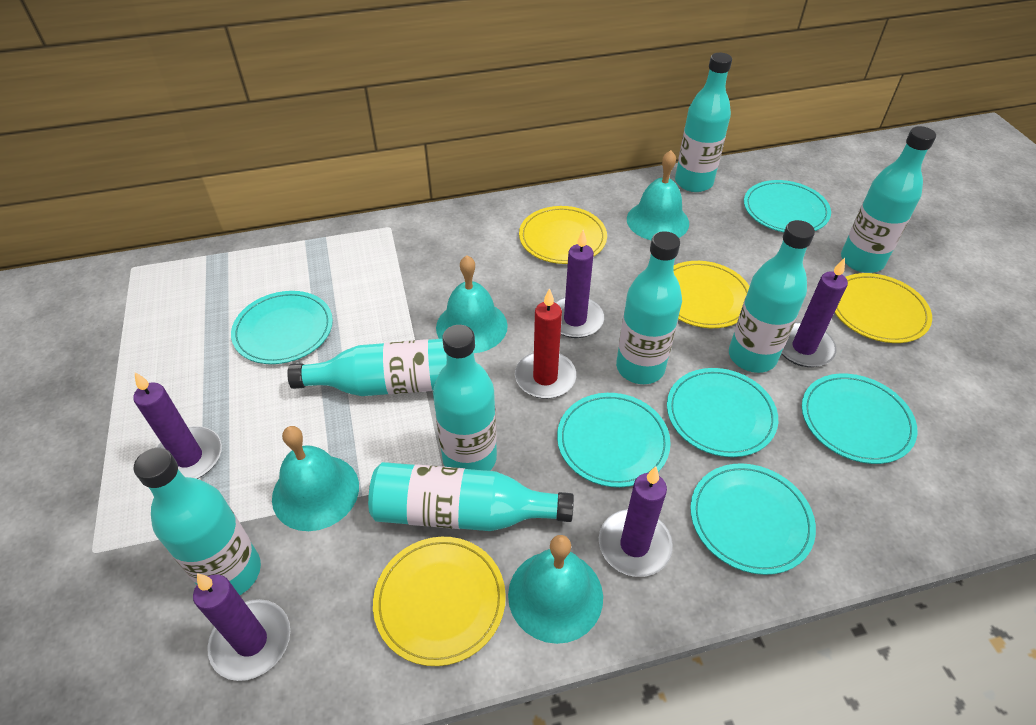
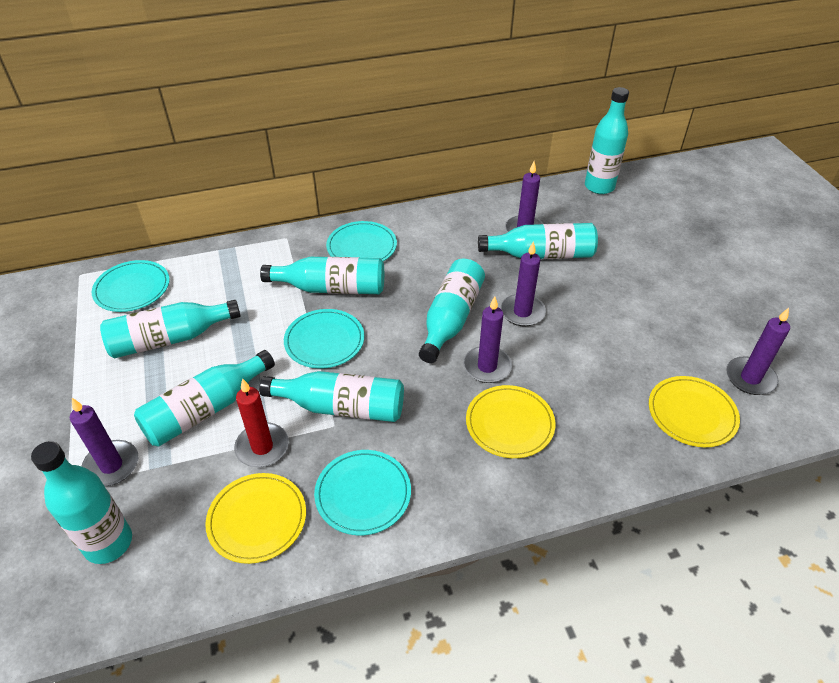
turquoise bell: 4 -> 0
turquoise plate: 6 -> 4
yellow plate: 4 -> 3

